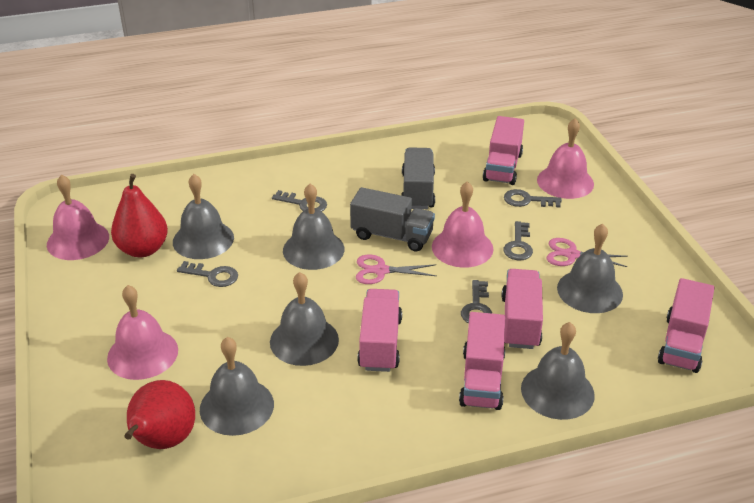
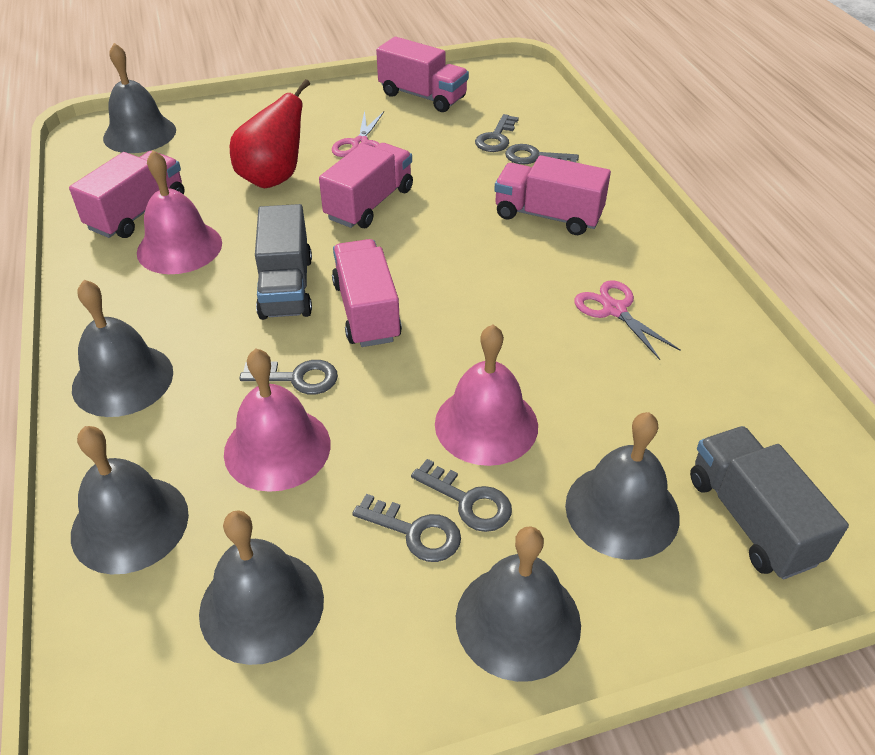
pink bell: 4 -> 3
red pear: 2 -> 1

